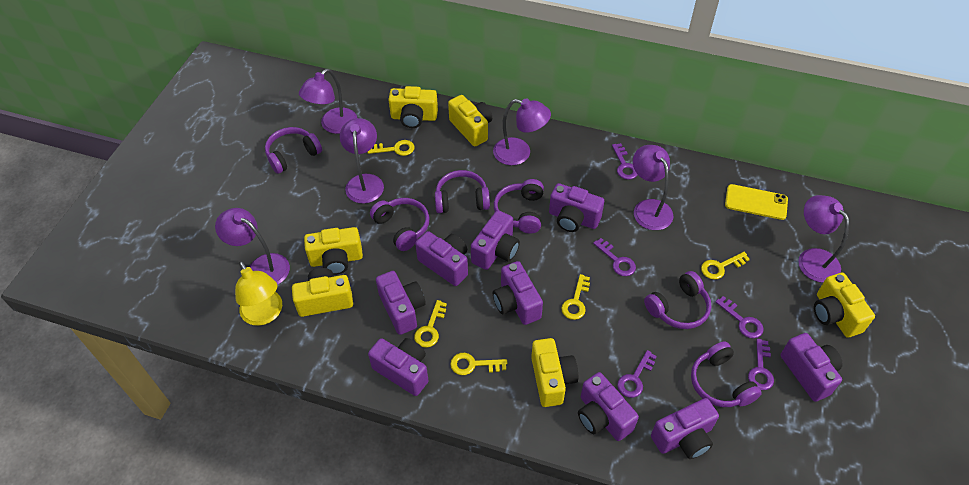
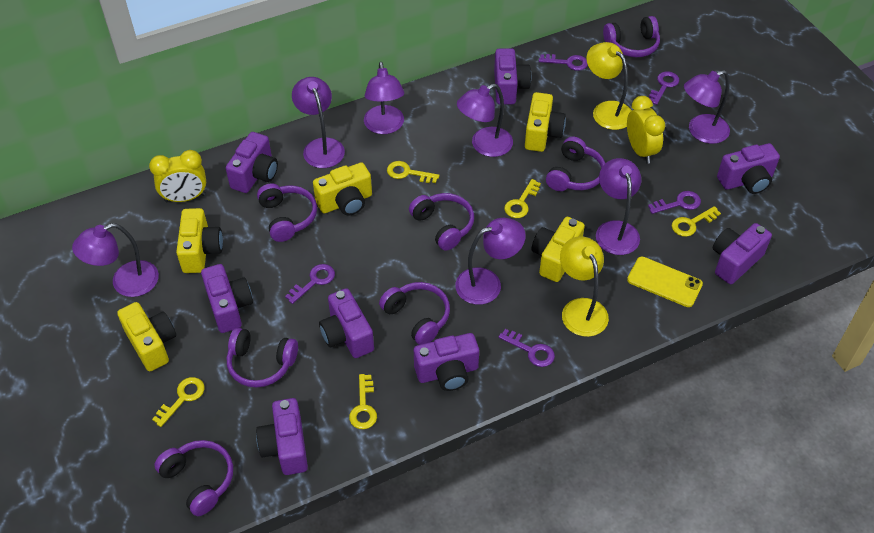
purple camera: 9 -> 8
purple headphones: 6 -> 7
purple lamp: 6 -> 7
yellow camera: 6 -> 5
yellow clock: 0 -> 2
yellow lamp: 1 -> 2

